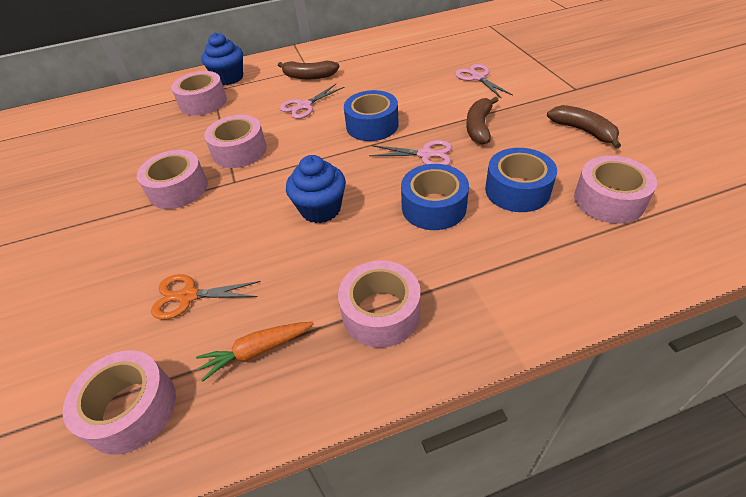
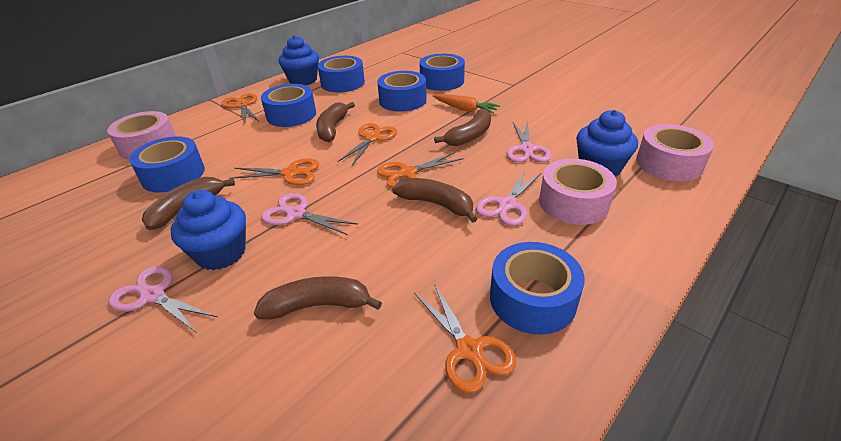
blue cupcake: 2 -> 3
blue tape: 3 -> 6
brown banana: 3 -> 5
orange scissors: 1 -> 5
pink scissors: 3 -> 4
pink tape: 6 -> 3

